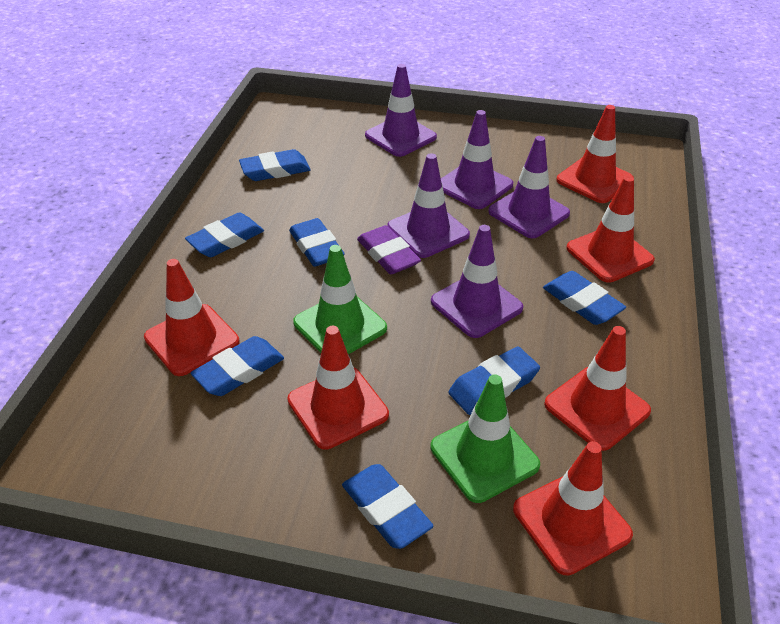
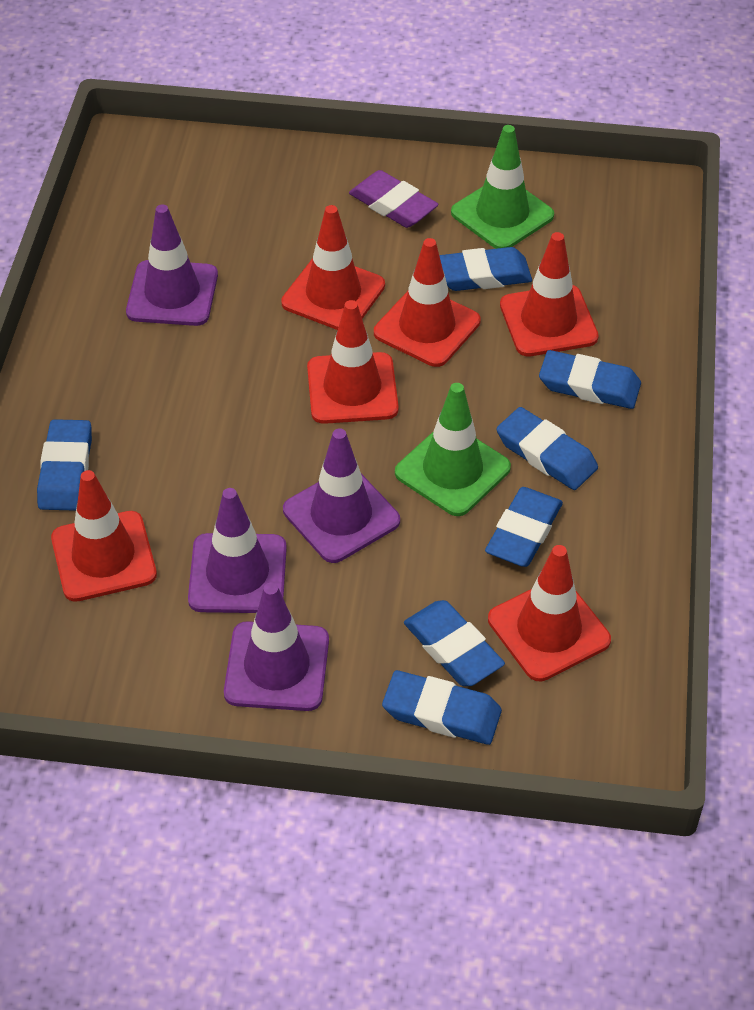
purple traffic cone: 5 -> 4

